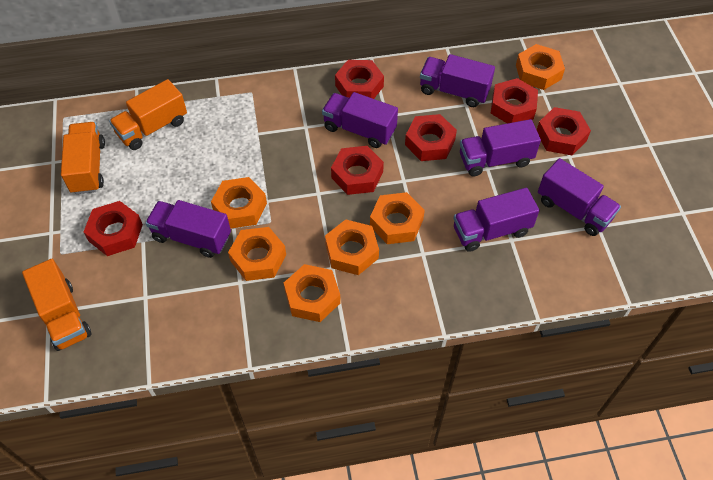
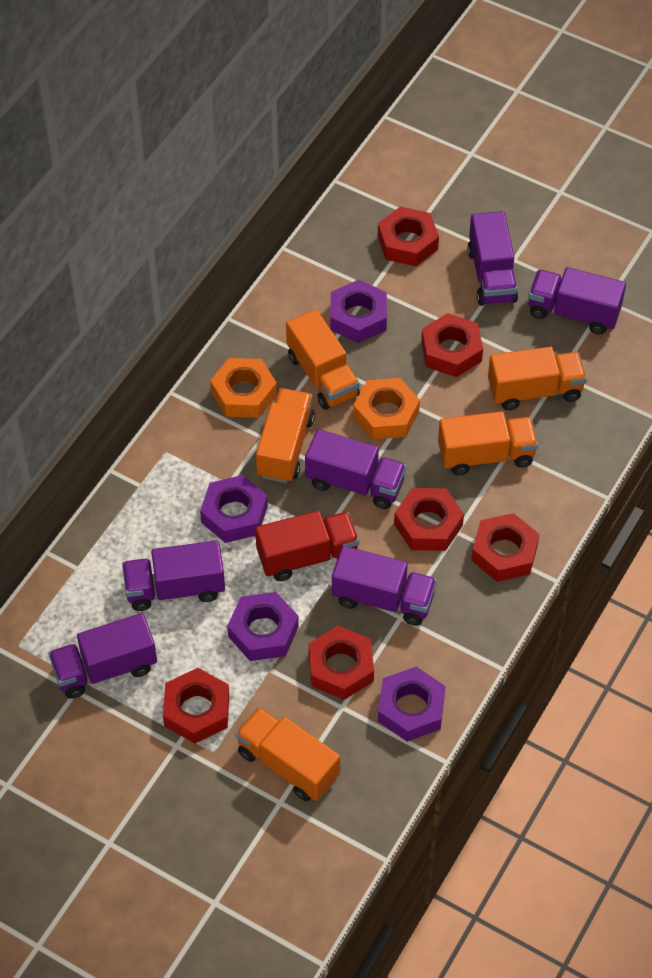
orange nut: 6 -> 2
orange truck: 3 -> 5
purple nut: 0 -> 4
red truck: 0 -> 1

